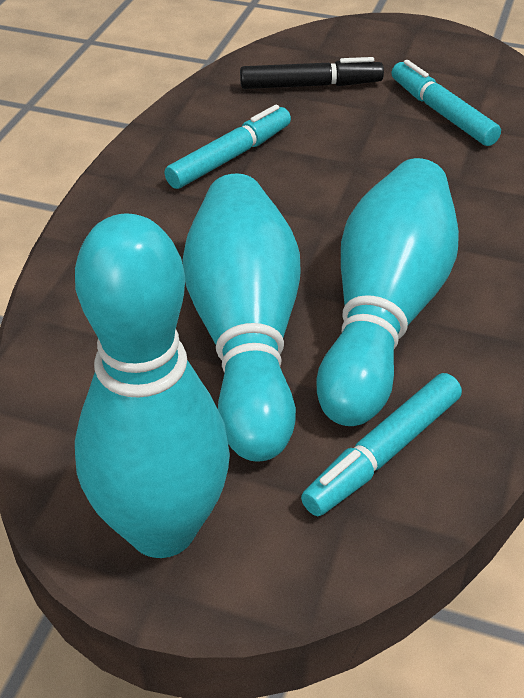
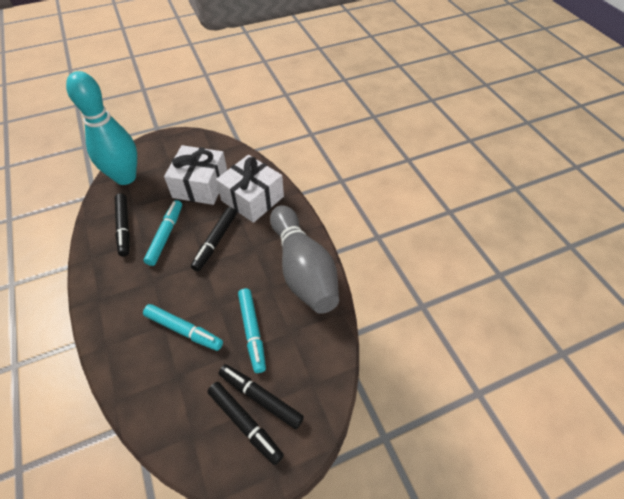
black marker: 1 -> 4
grey bowling pin: 0 -> 1
turquoise bowling pin: 3 -> 1
white gift: 0 -> 2

